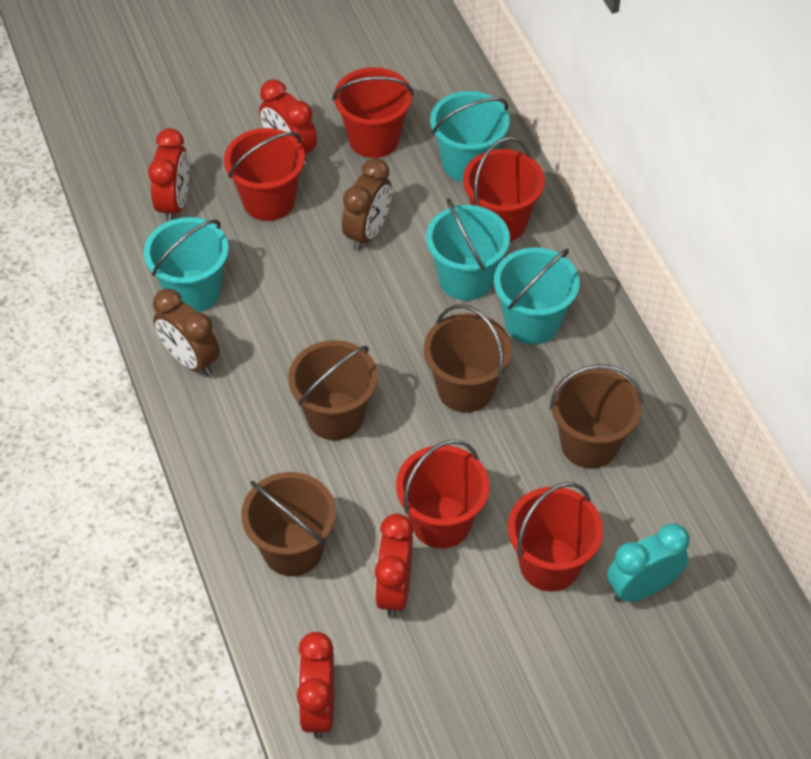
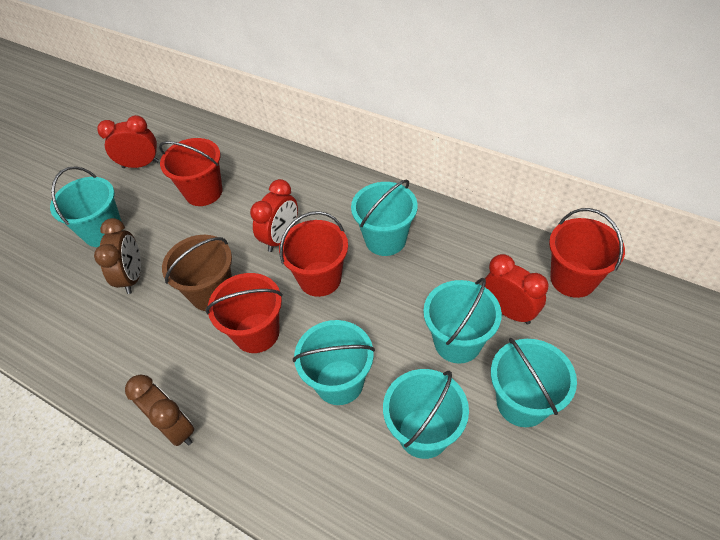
brown bucket: 4 -> 1
red bucket: 5 -> 4
red clock: 4 -> 3
turquoise bucket: 4 -> 6
turquoise clock: 1 -> 0

